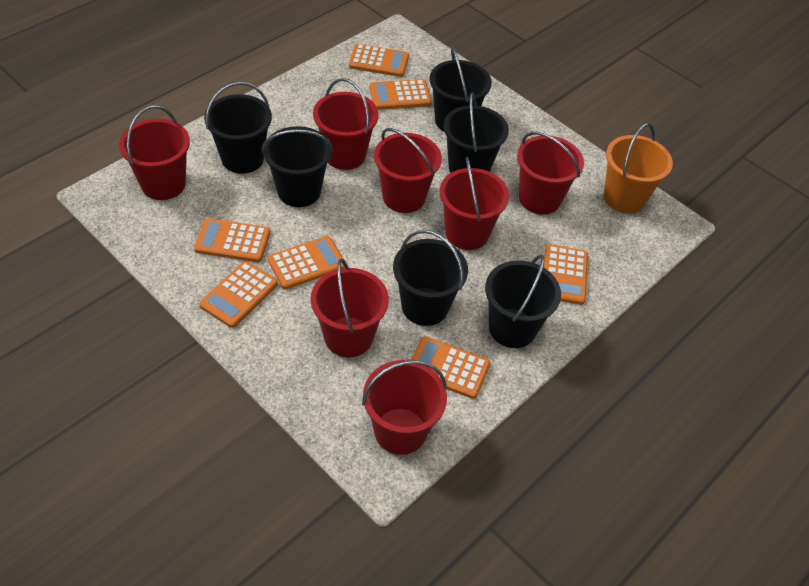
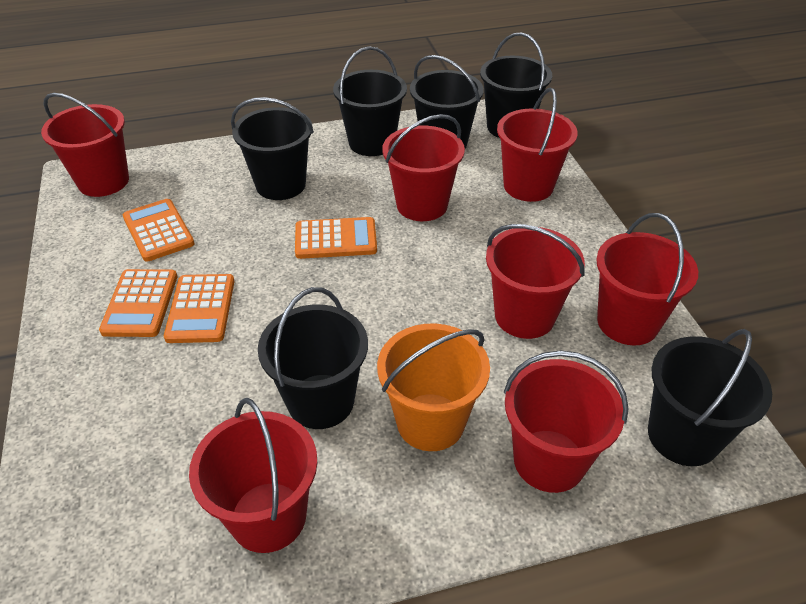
orange calculator: 7 -> 4

